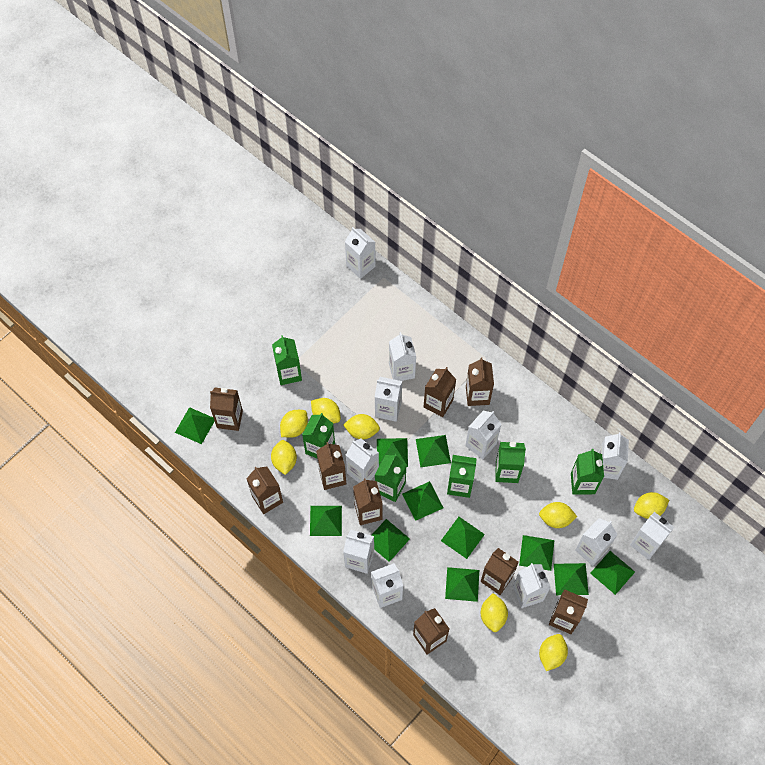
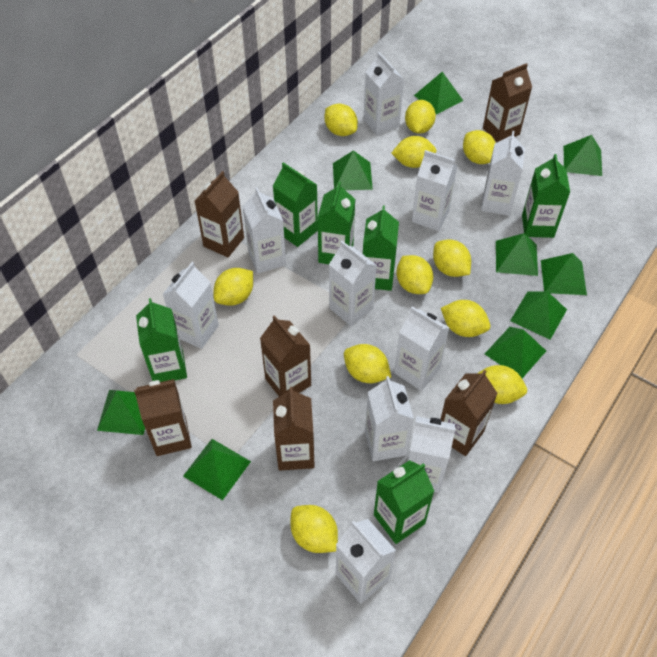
brown carton: 9 -> 6
green pyramid: 11 -> 9
white carton: 11 -> 10
yellow lemon: 8 -> 11

